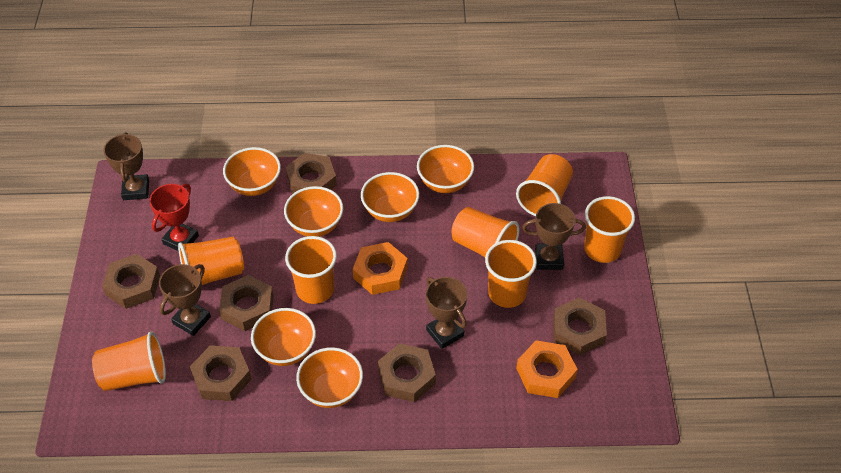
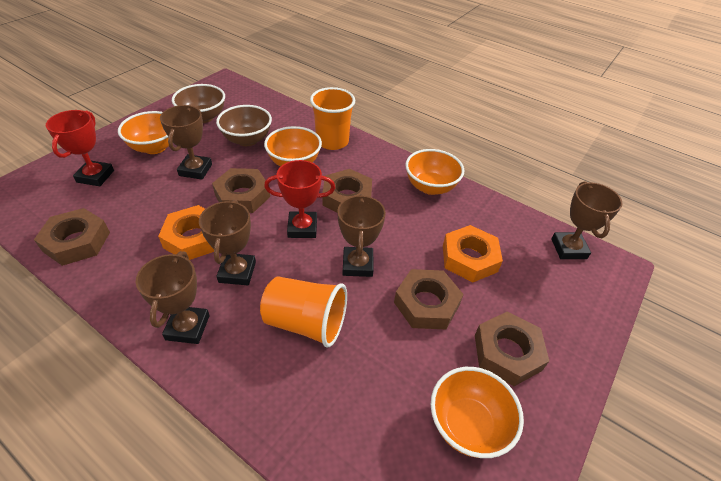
brown bowl: 0 -> 2
brown nut: 6 -> 5
brown trophy: 4 -> 5
orange bowl: 6 -> 4
orange cup: 7 -> 2
red trophy: 1 -> 2

